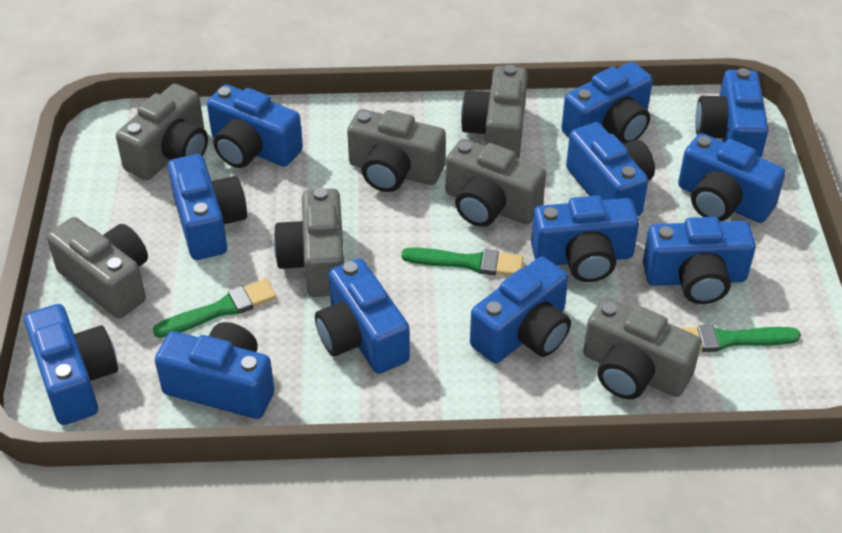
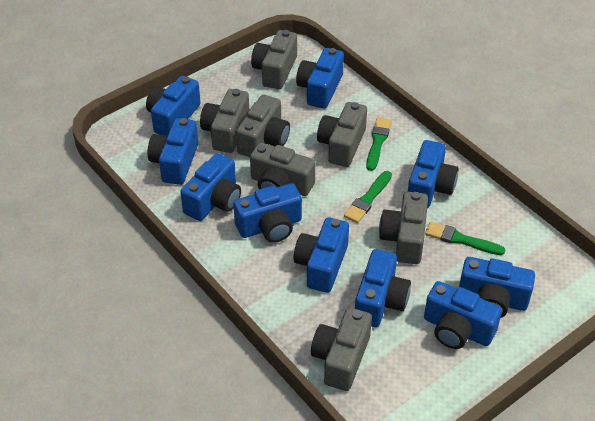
blue camera: 12 -> 10

